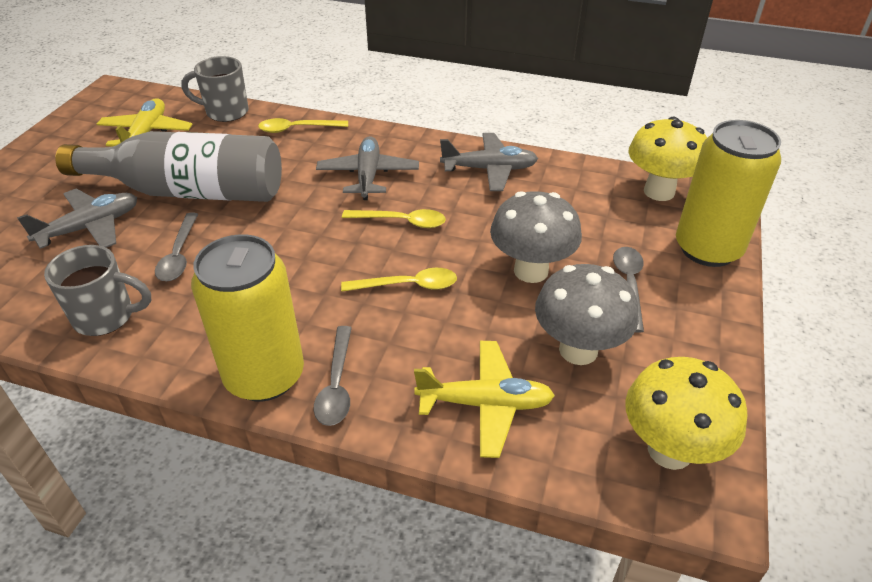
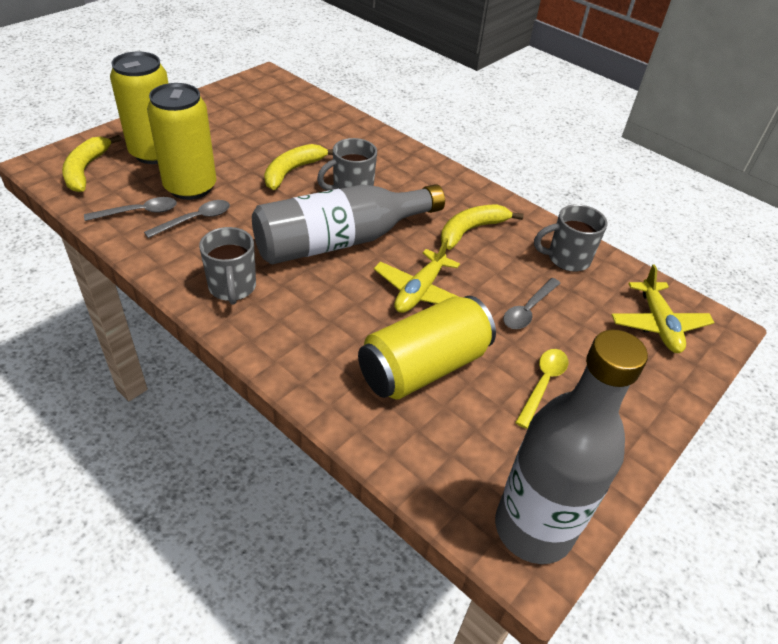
grey bottle: 1 -> 2
grey mug: 2 -> 3
grey mushroom: 2 -> 0
grey plane: 3 -> 0
yellow banana: 0 -> 3
yellow can: 2 -> 3
yellow mushroom: 2 -> 0
yellow spoon: 3 -> 1

